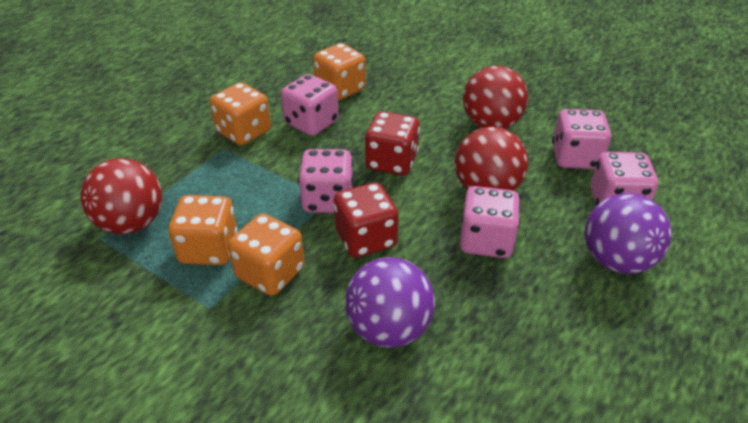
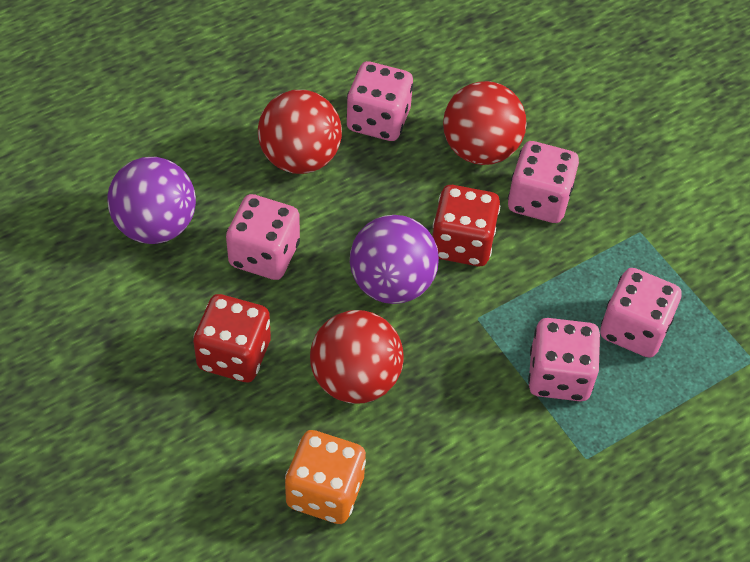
orange dice: 4 -> 1

